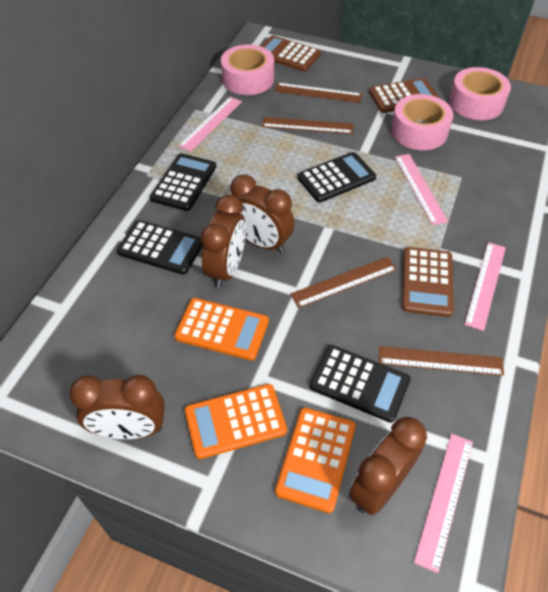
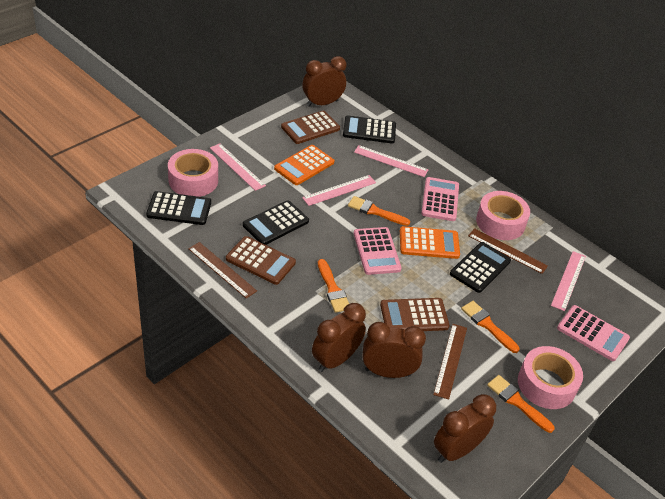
brown ruler: 4 -> 3
orange brush: 0 -> 4
orange calculator: 3 -> 2
pink calculator: 0 -> 3

